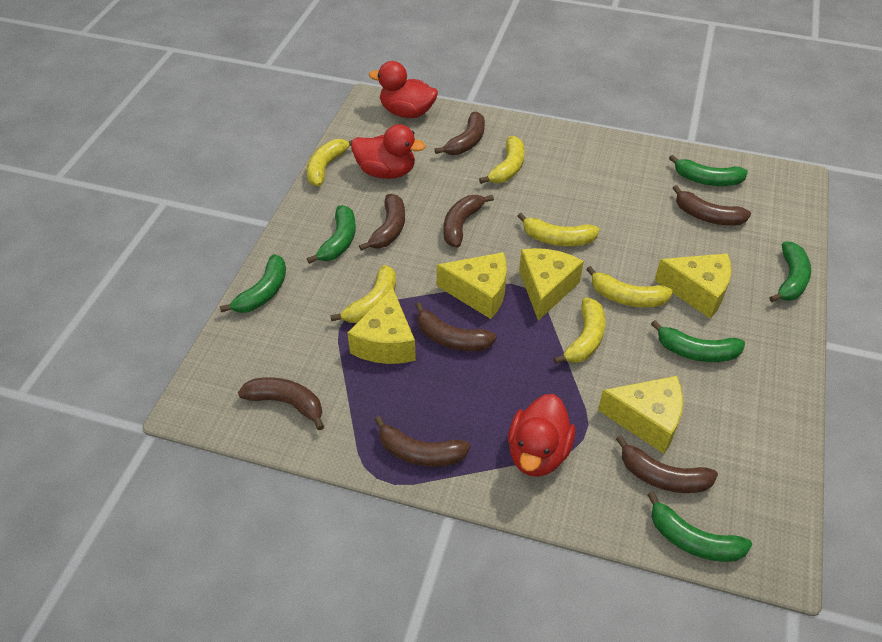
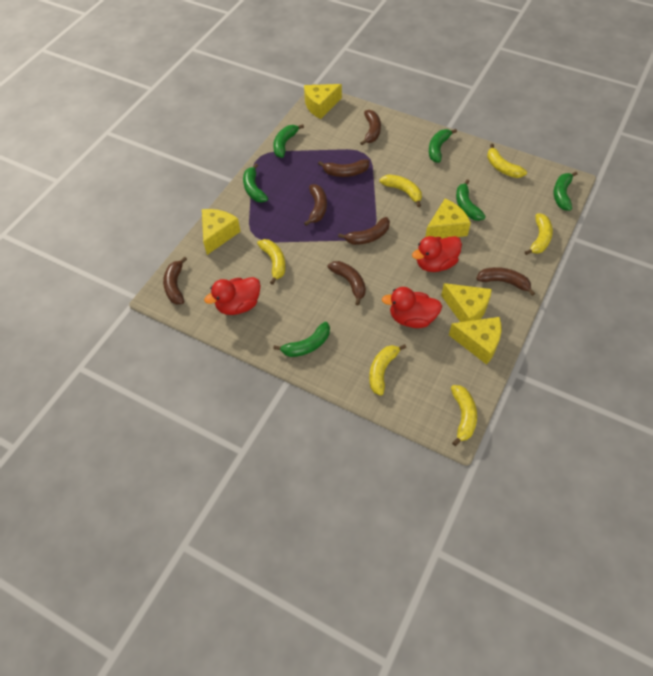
brown banana: 8 -> 7

